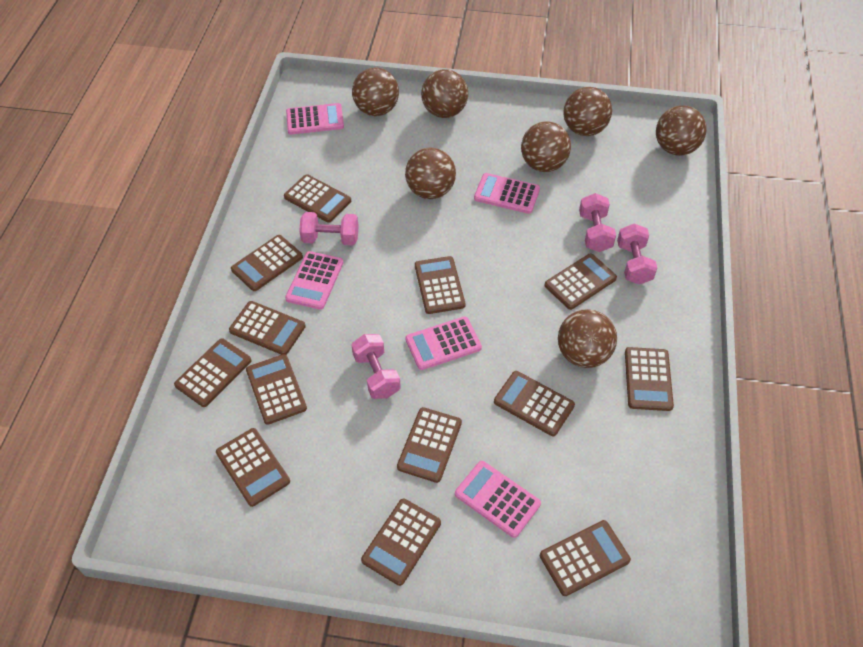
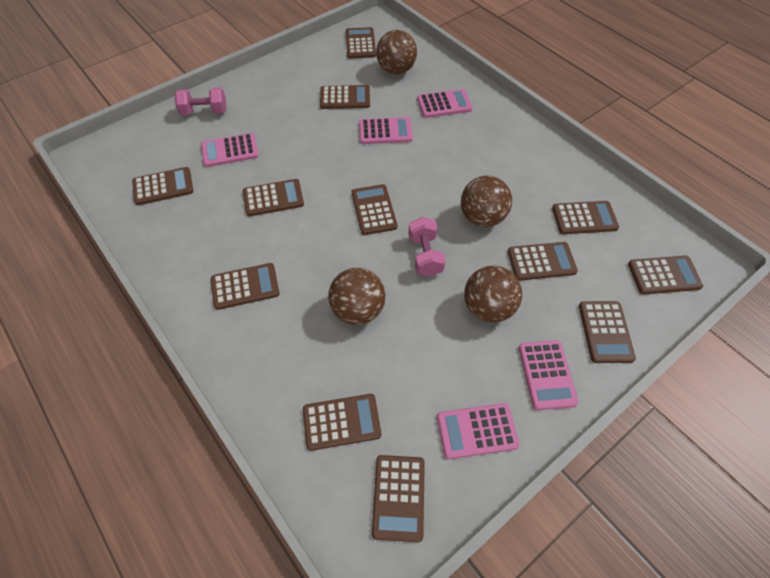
brown ball: 7 -> 4
brown calculator: 13 -> 12
pink dumbbell: 4 -> 2

